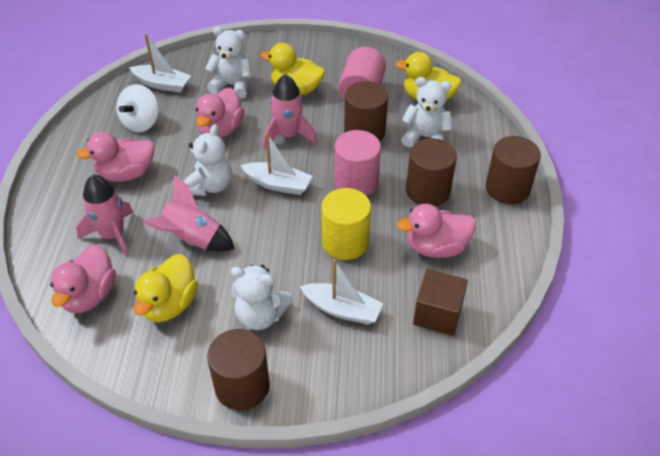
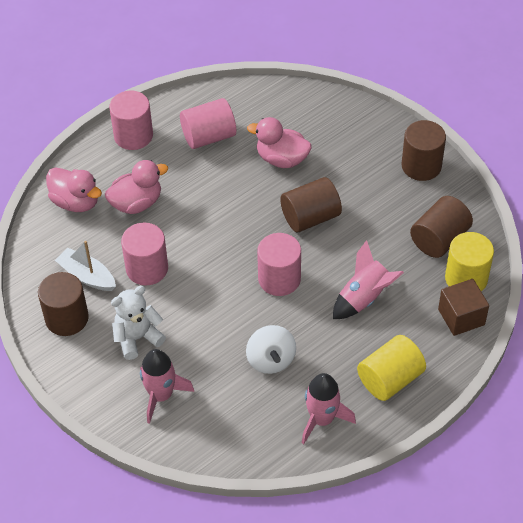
pink cylinder: 2 -> 4
pink duck: 4 -> 3
white boat: 3 -> 1
white teddy bear: 4 -> 1
yellow cylinder: 1 -> 2
yellow duck: 3 -> 0

